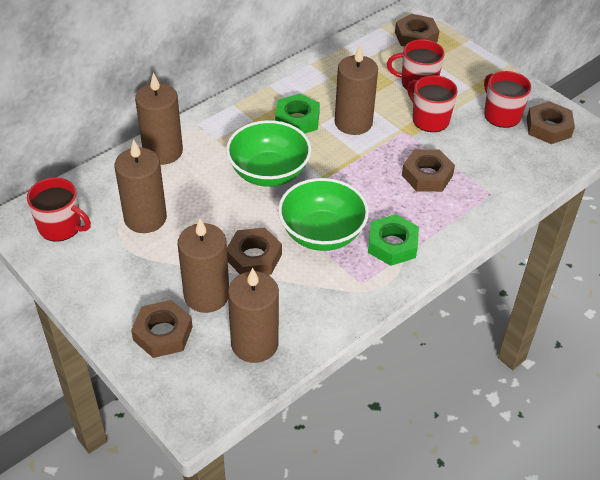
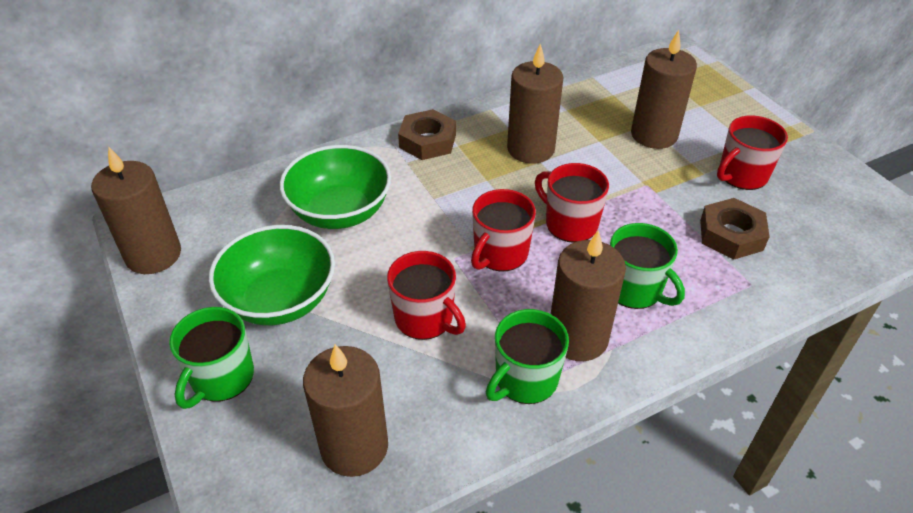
brown nut: 5 -> 2
green mug: 0 -> 3
green nut: 2 -> 0

